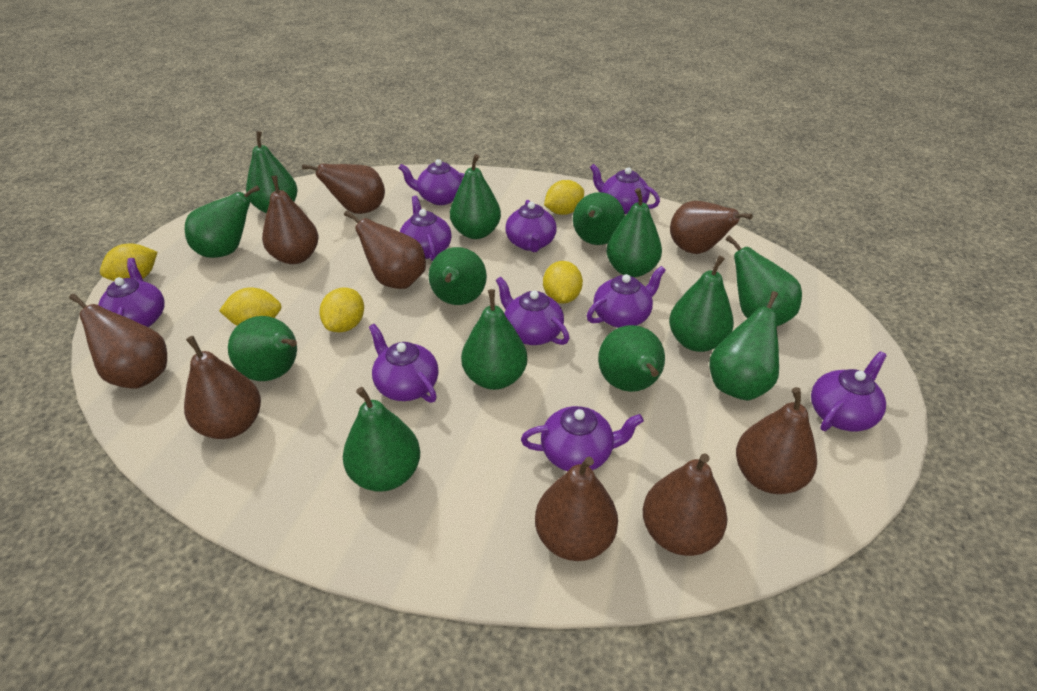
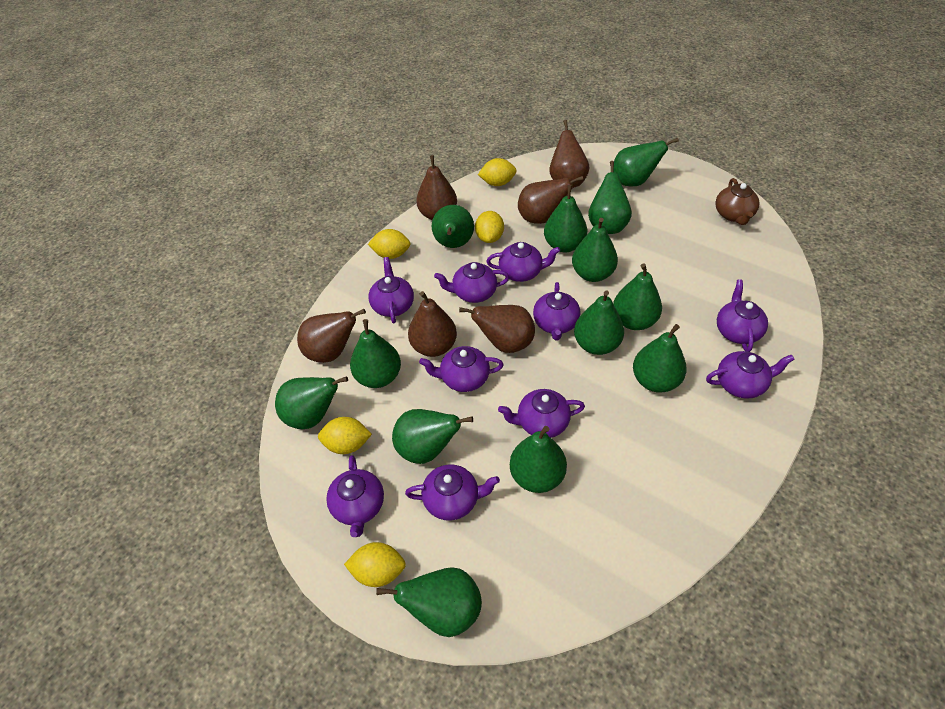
brown pear: 9 -> 6
brown teapot: 0 -> 1

